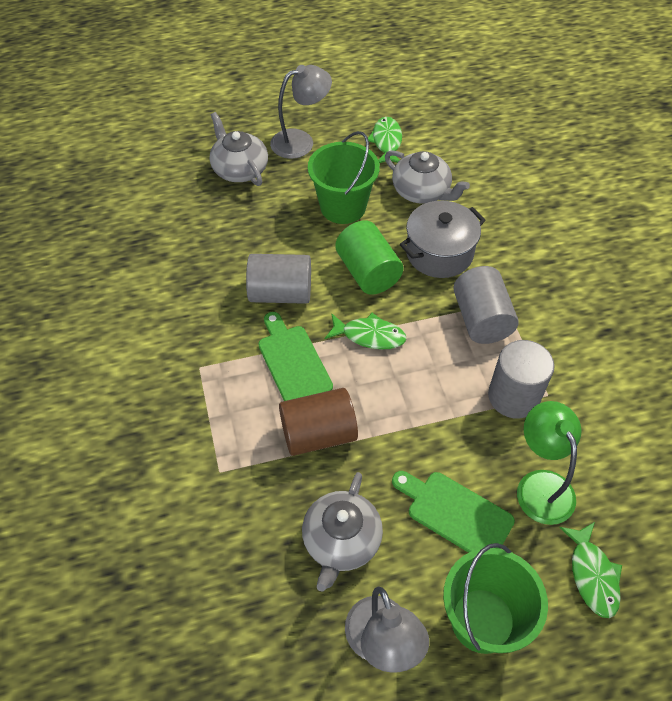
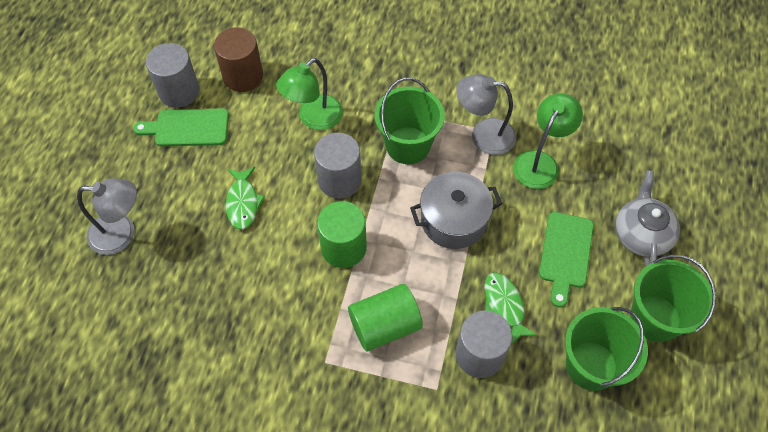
green bucket: 2 -> 3
green cylinder: 1 -> 2
green fish: 3 -> 2
green lamp: 1 -> 2
grey teapot: 3 -> 1

